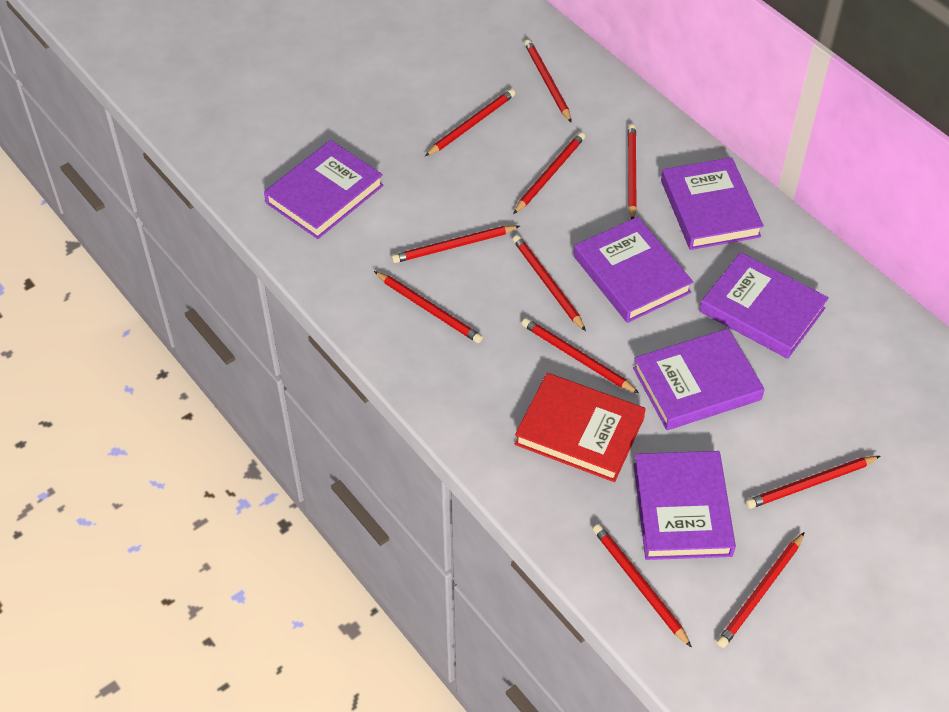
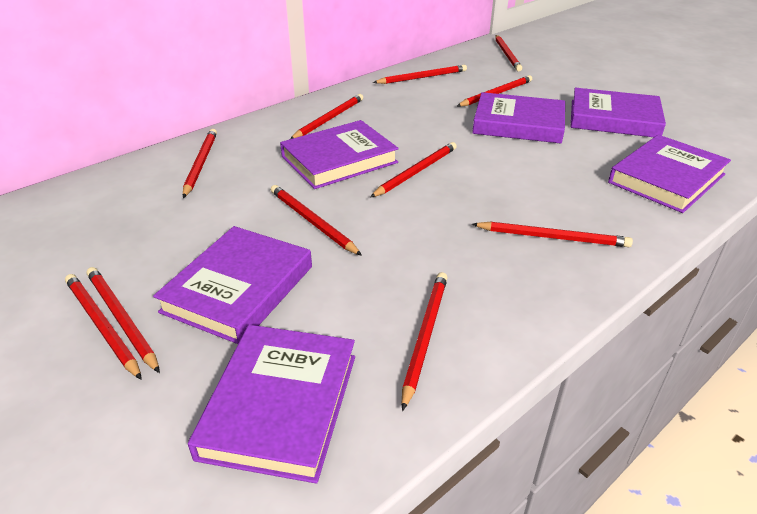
red book: 1 -> 0

